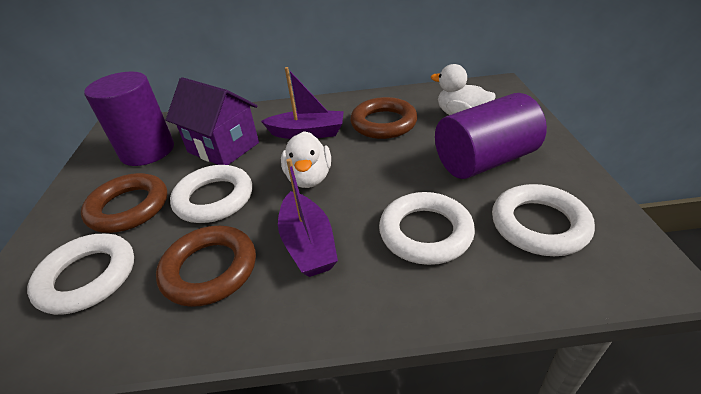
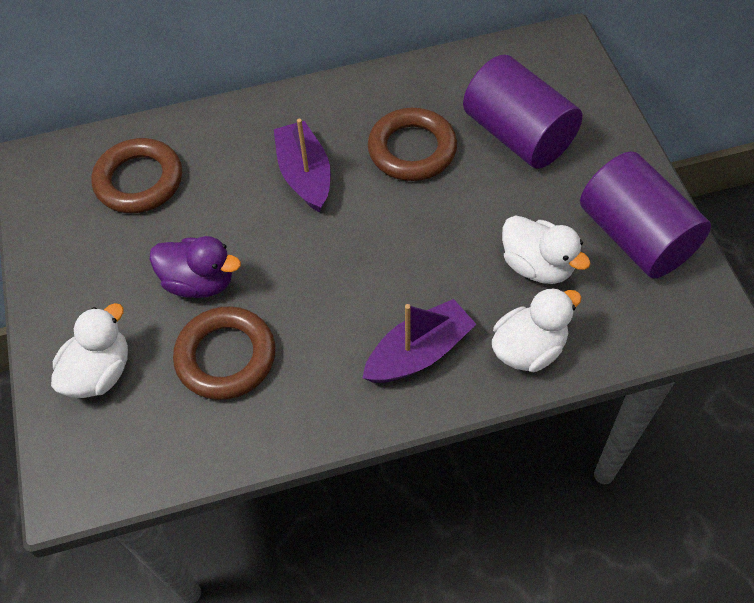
purple duck: 0 -> 1
purple house: 1 -> 0
white duck: 2 -> 3
white ring: 4 -> 0

